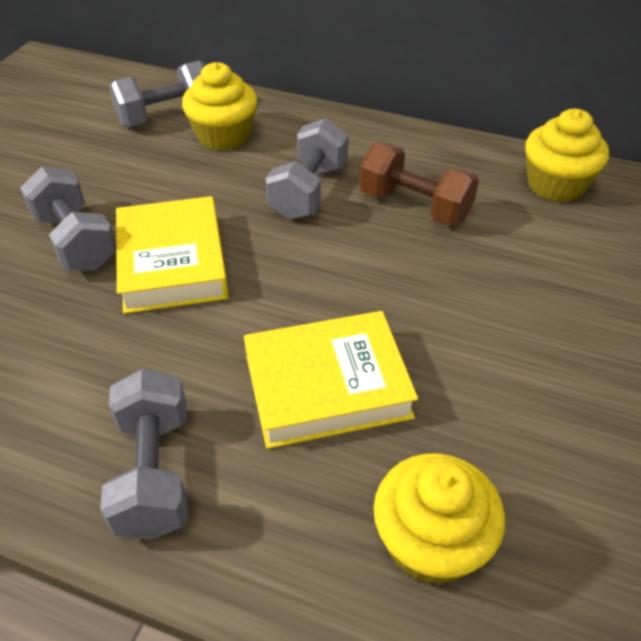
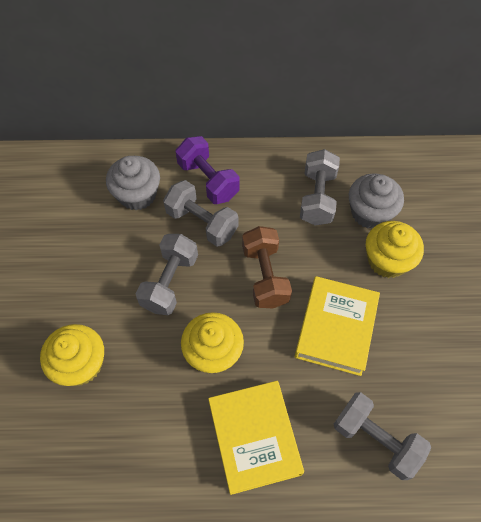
grey cupcake: 0 -> 2
purple dumbbell: 0 -> 1

